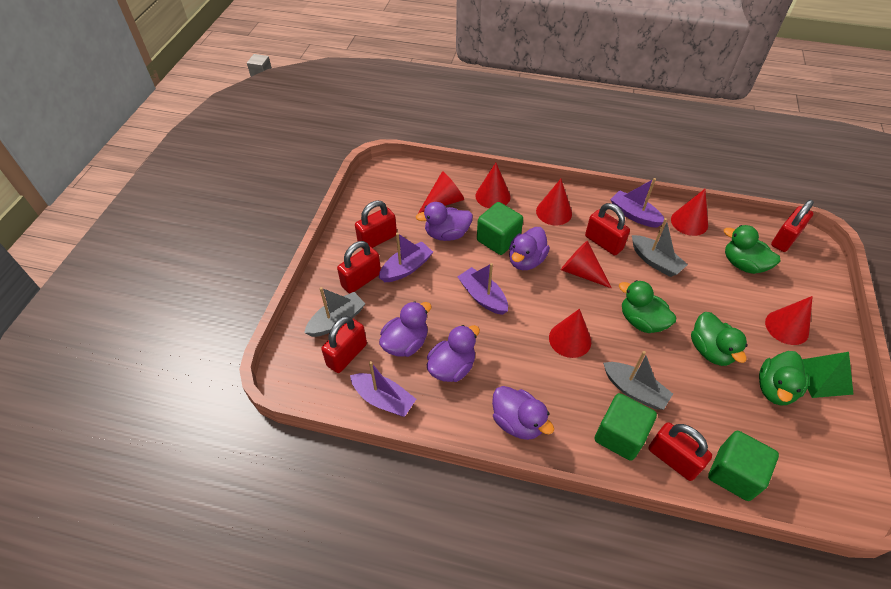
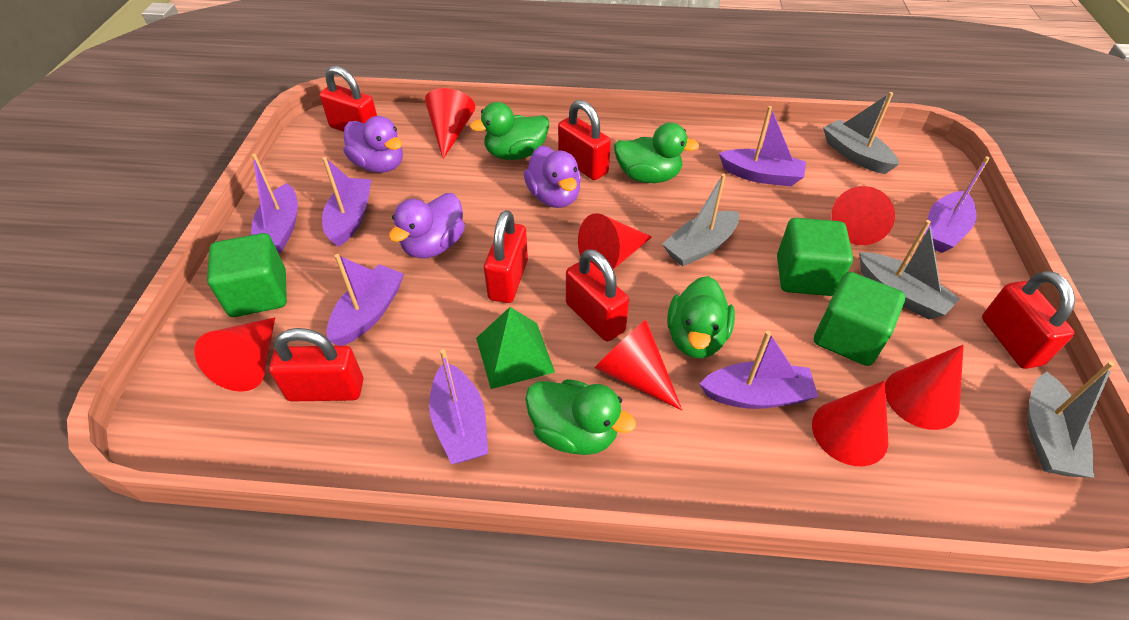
grey boat: 3 -> 4
purple boat: 4 -> 7
purple duck: 5 -> 3

